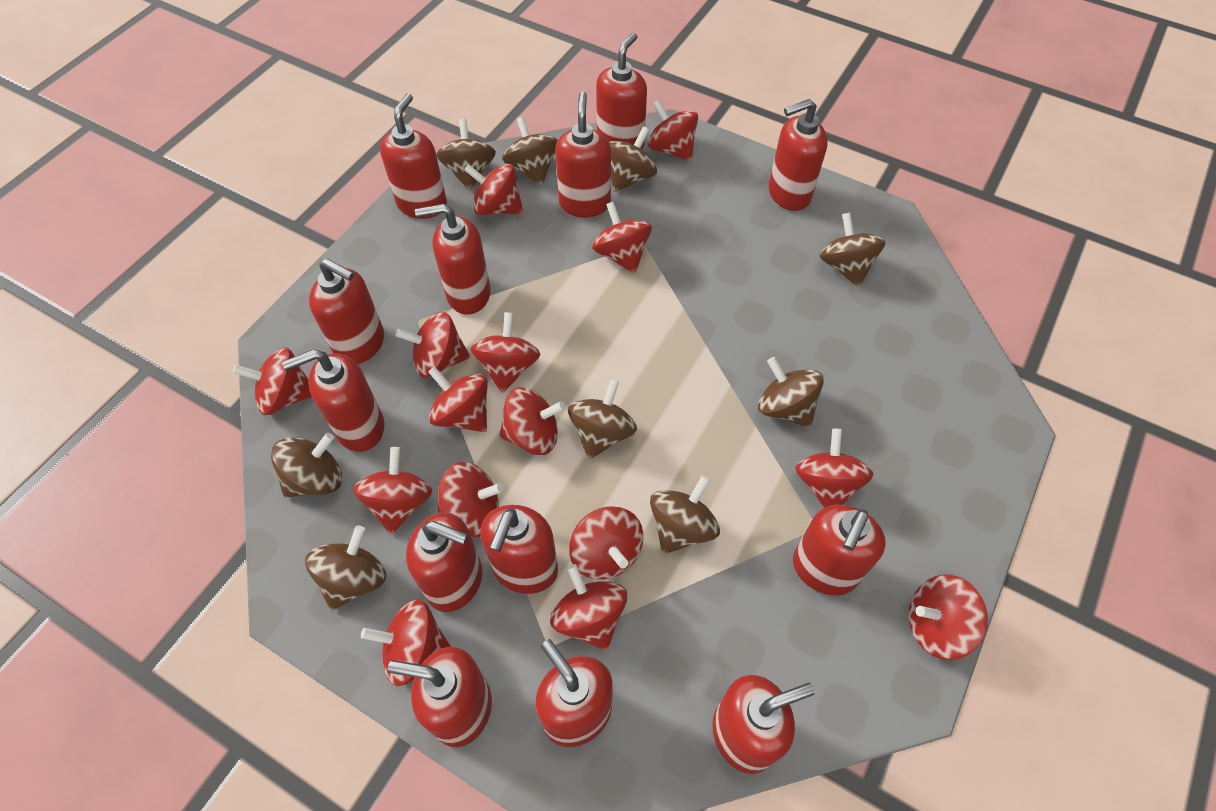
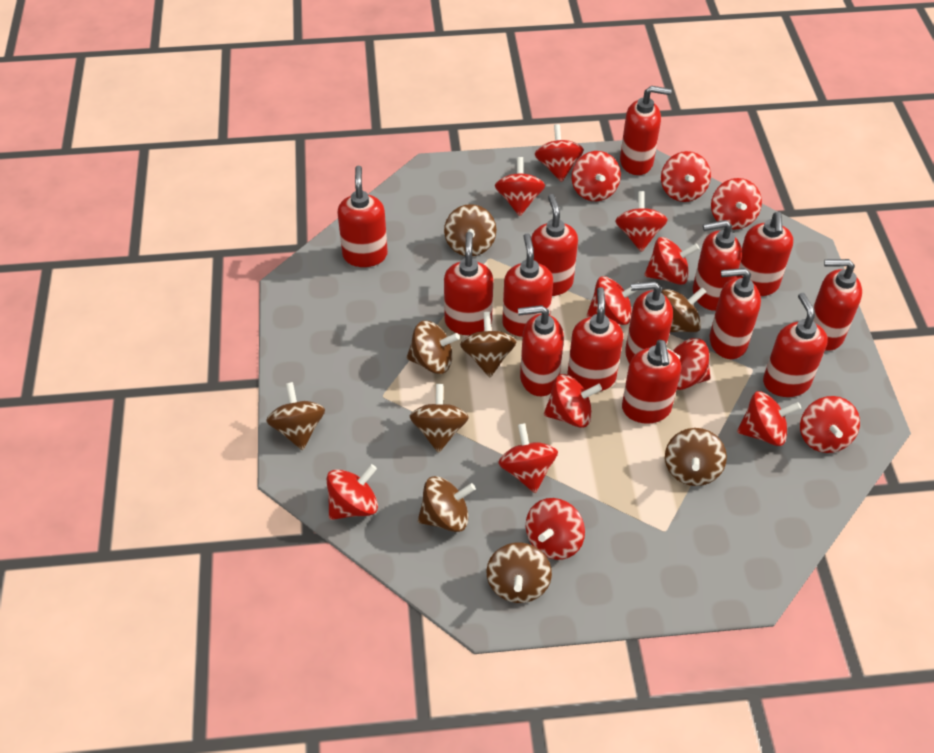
red soap dispenser: 13 -> 14

